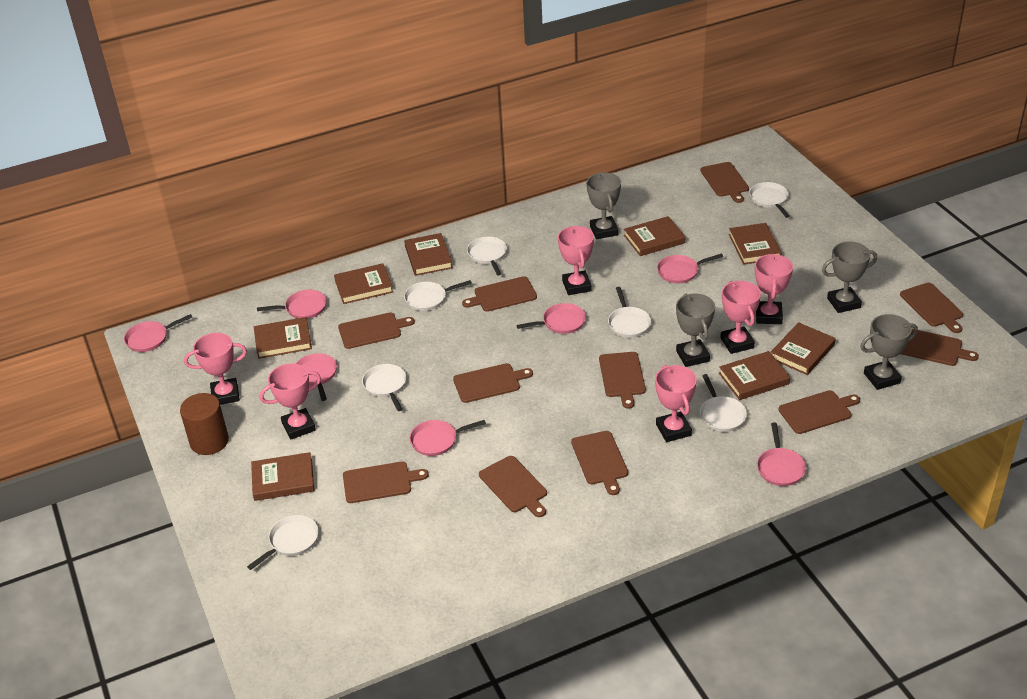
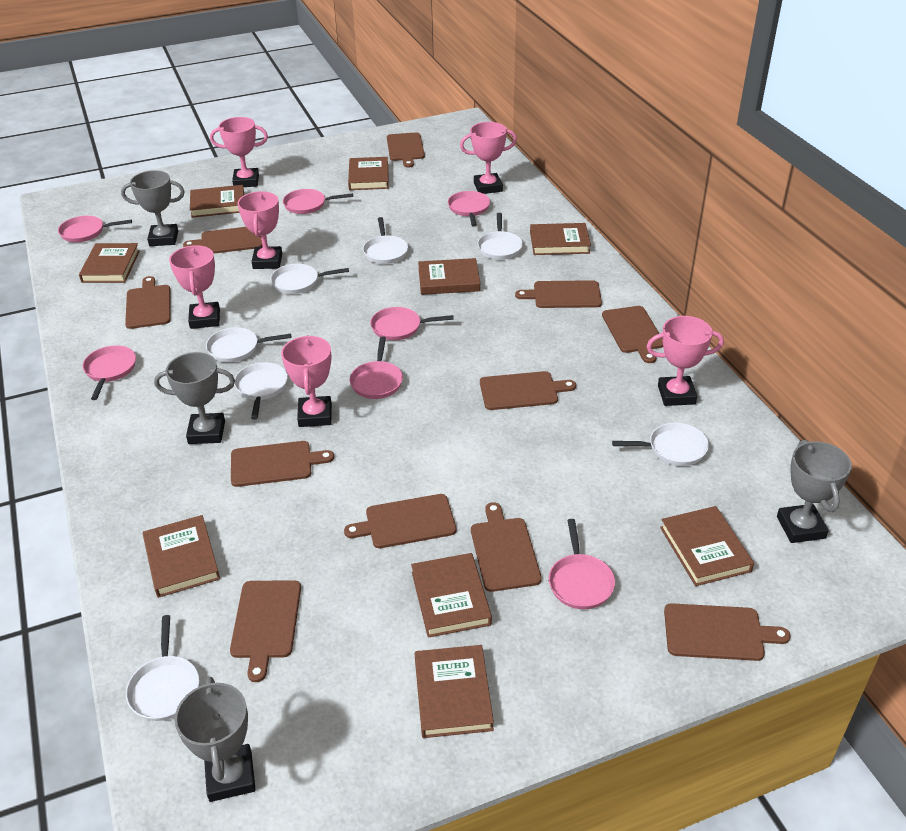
brown book: 8 -> 9
brown cylinder: 1 -> 0

